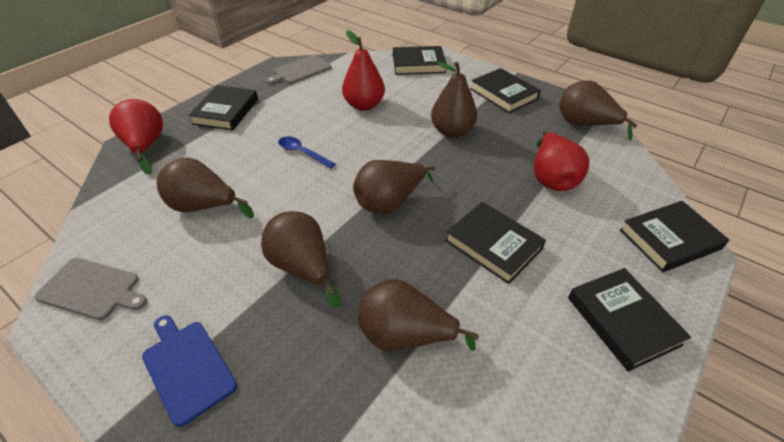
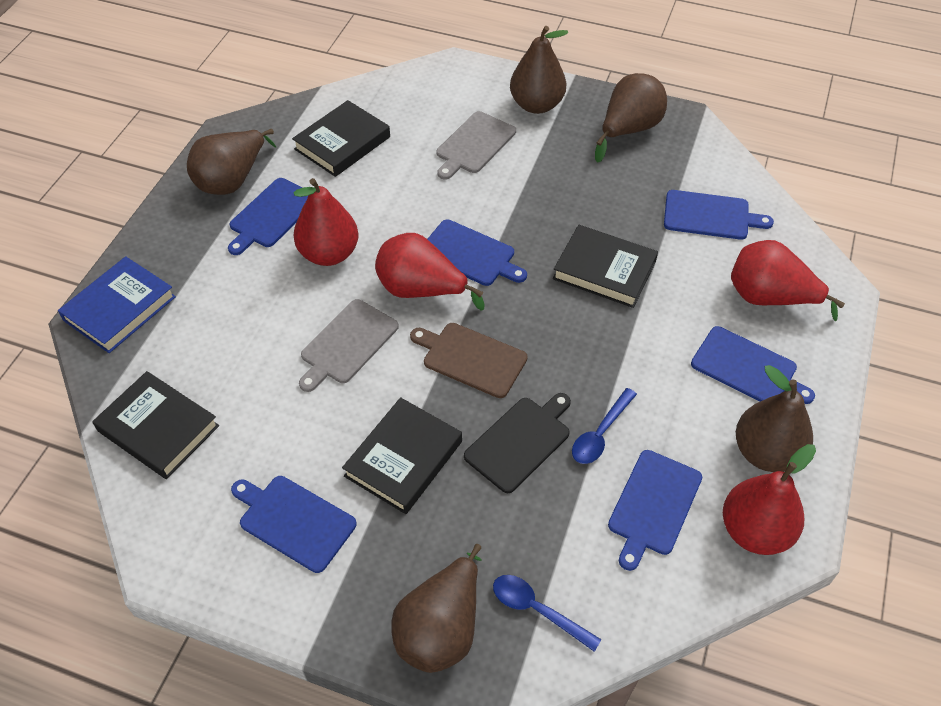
black book: 6 -> 4
black cutting board: 0 -> 1
blue book: 0 -> 1
blue cutting board: 1 -> 6
blue spoon: 1 -> 2
brown cutting board: 0 -> 1
brown pear: 6 -> 5
red pear: 3 -> 4

